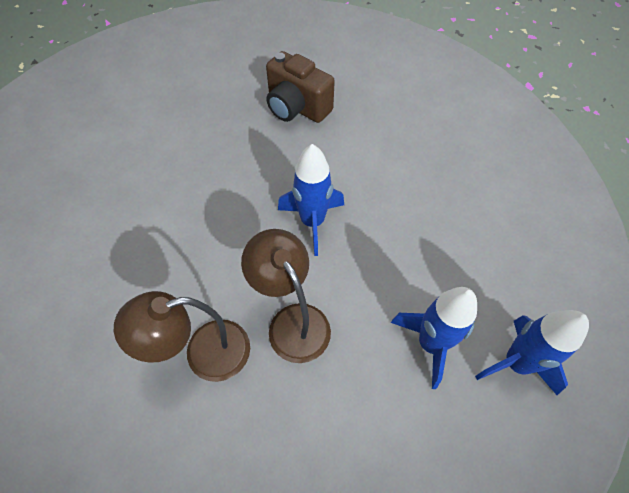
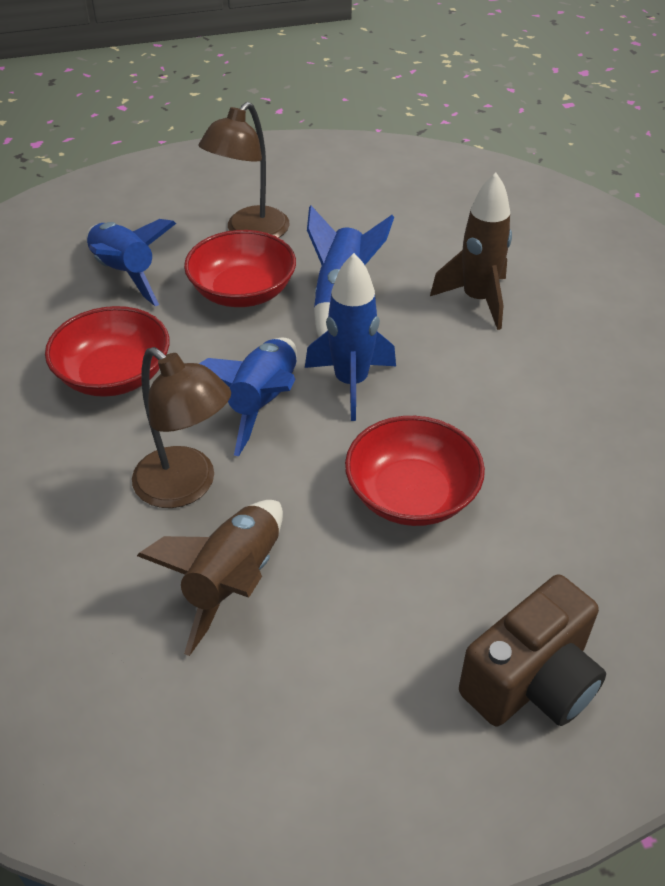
blue rocket: 3 -> 4
brown rocket: 0 -> 2
red bowl: 0 -> 3

